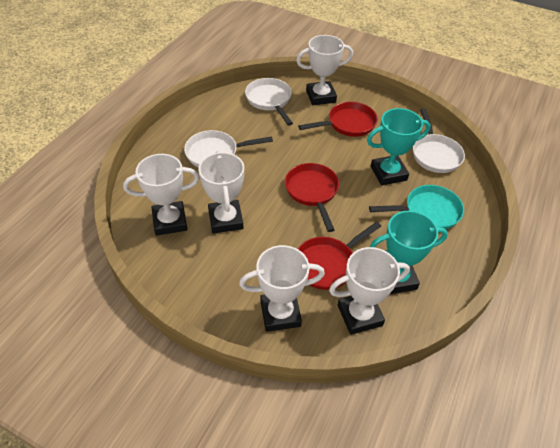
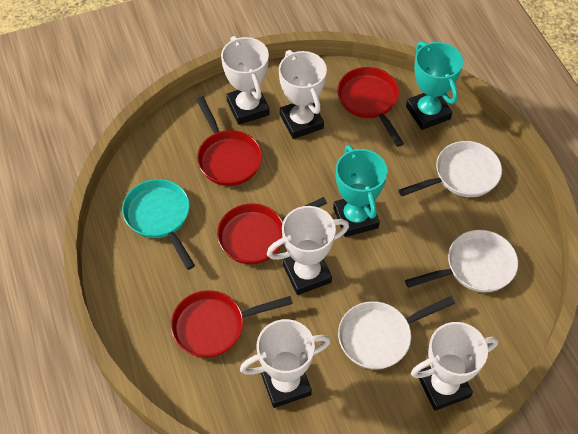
red pan: 3 -> 4

